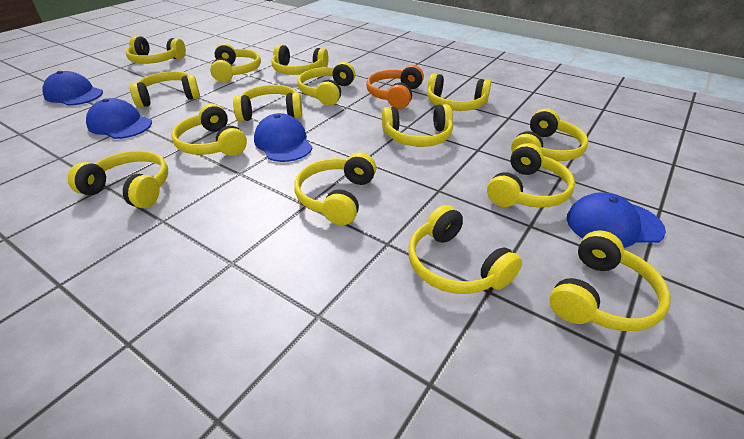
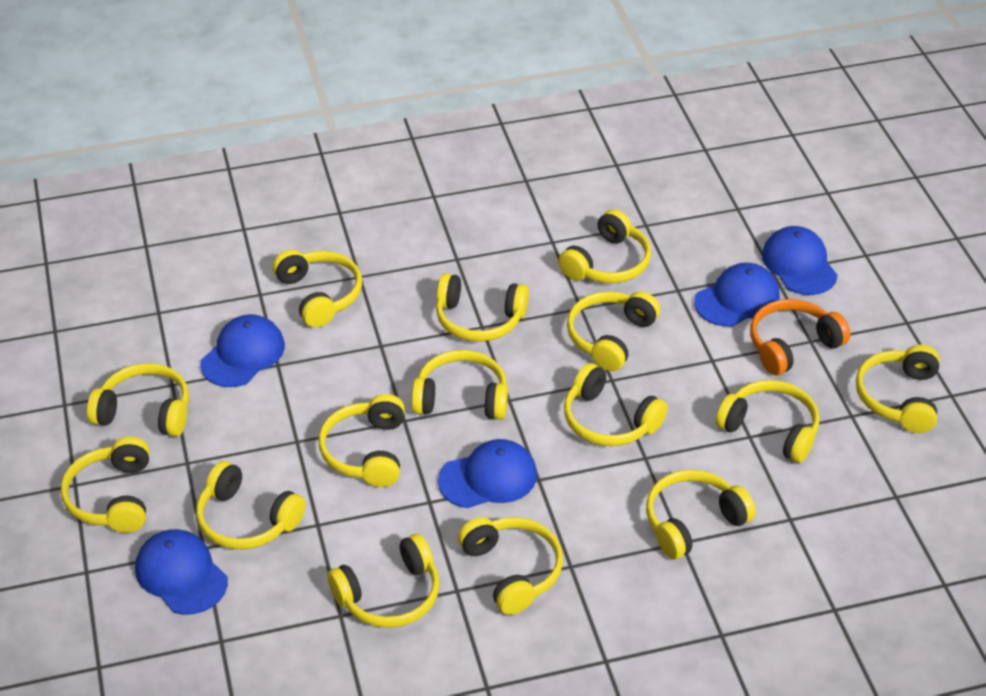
blue cap: 4 -> 5

